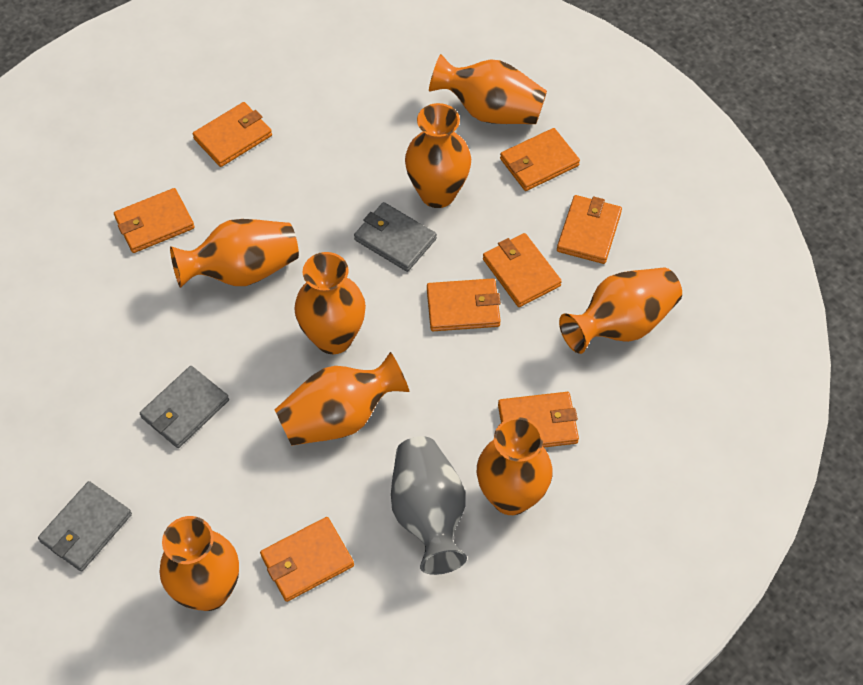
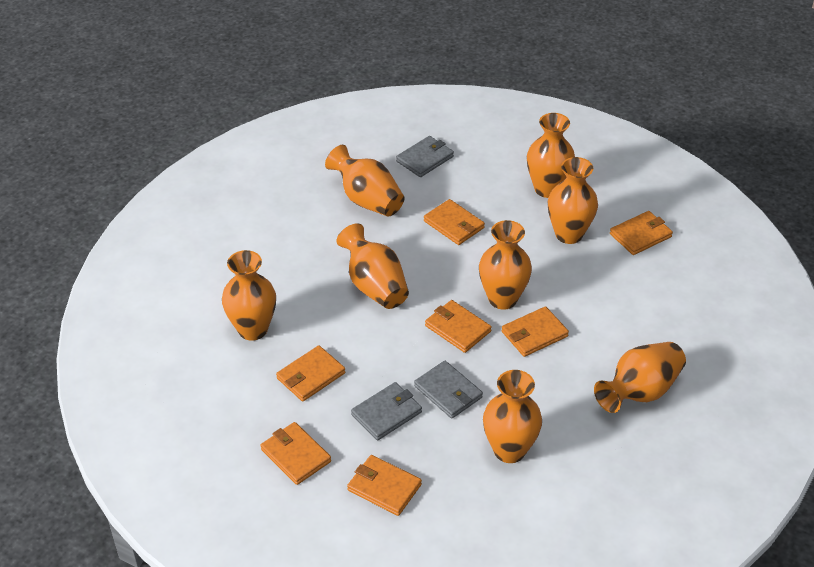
grey vase: 1 -> 0
orange wallet: 8 -> 7

